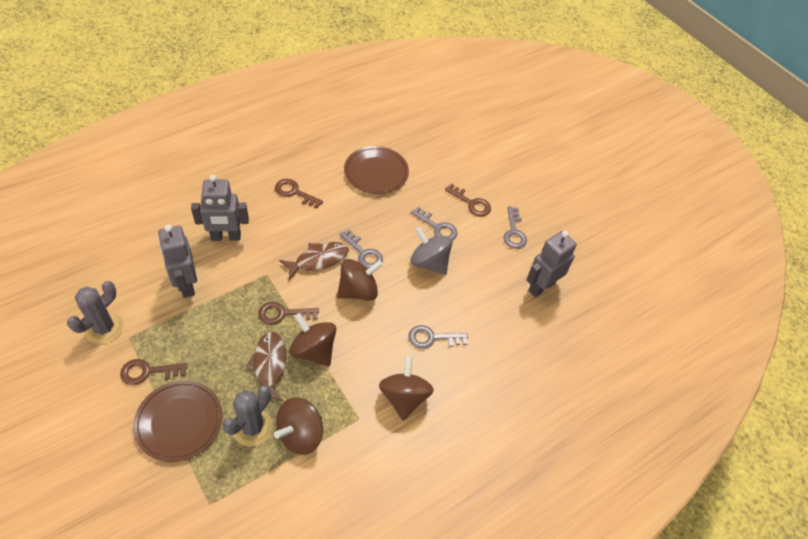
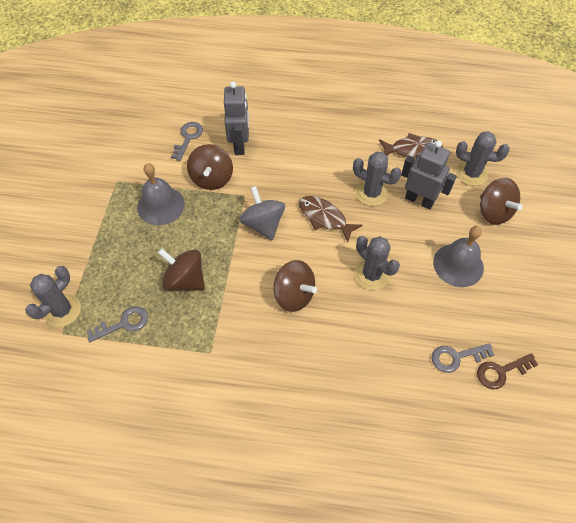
brown key: 4 -> 1
brown plate: 2 -> 0
grey bell: 0 -> 2
grey cactus: 2 -> 4
grey key: 4 -> 3
grey robot: 3 -> 2

